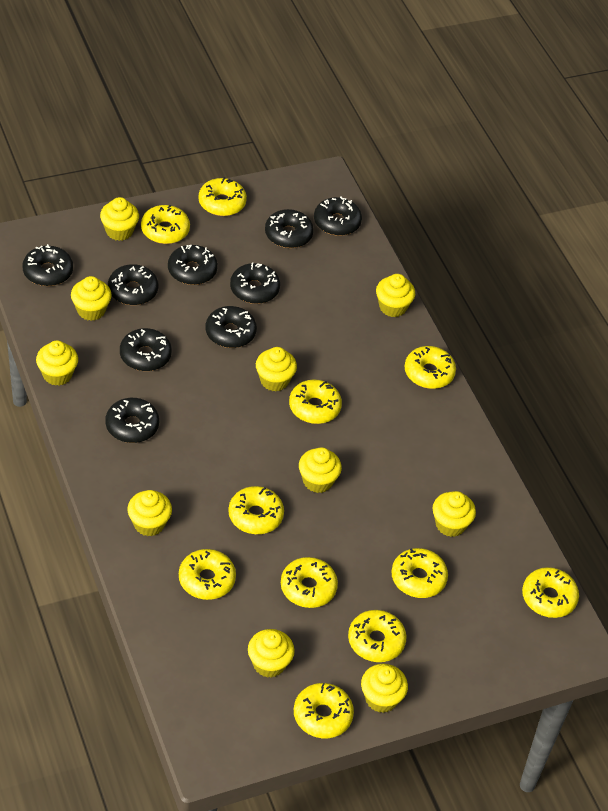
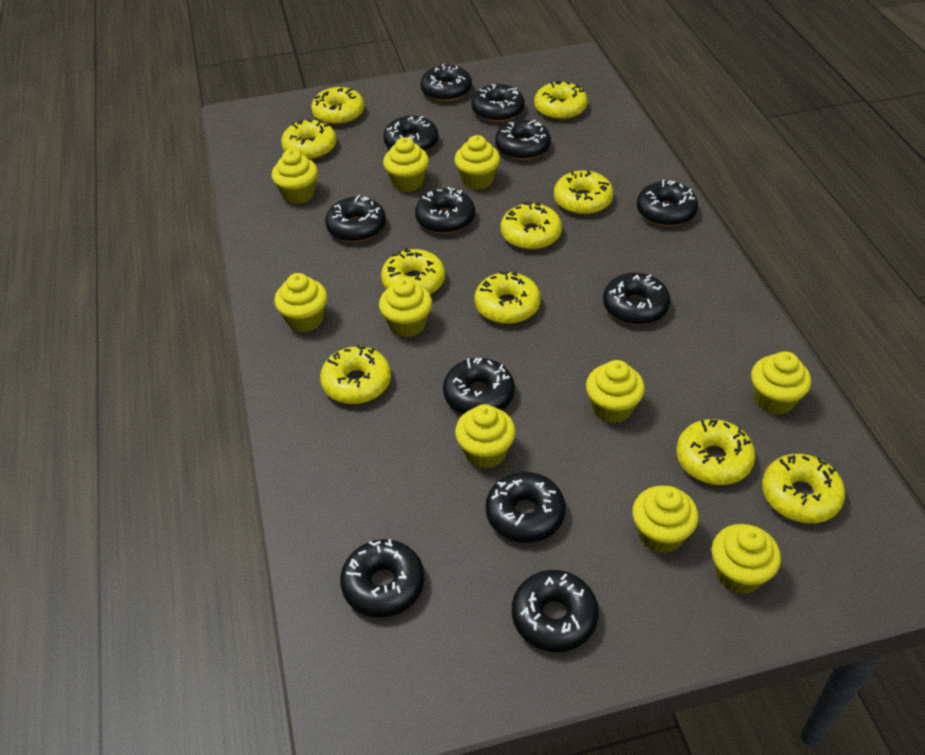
black donut: 9 -> 12
yellow donut: 11 -> 10

